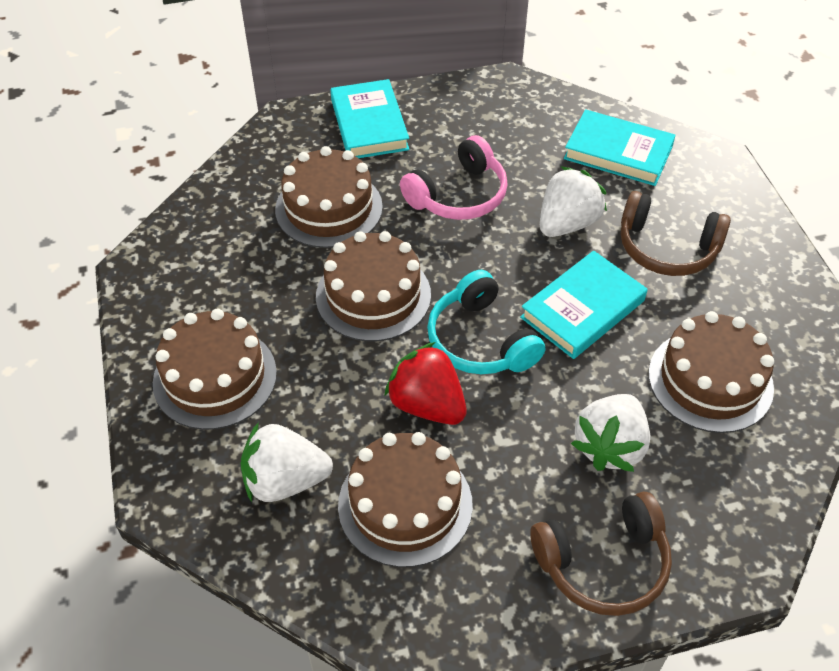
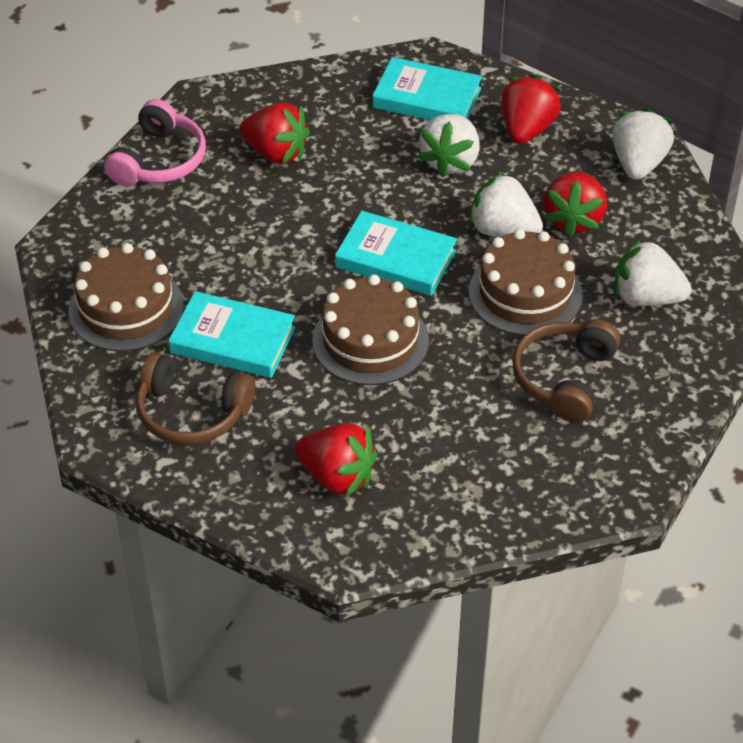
brown cake: 5 -> 3
red strawberry: 1 -> 4
turquoise headphones: 1 -> 0
white strawberry: 3 -> 4

